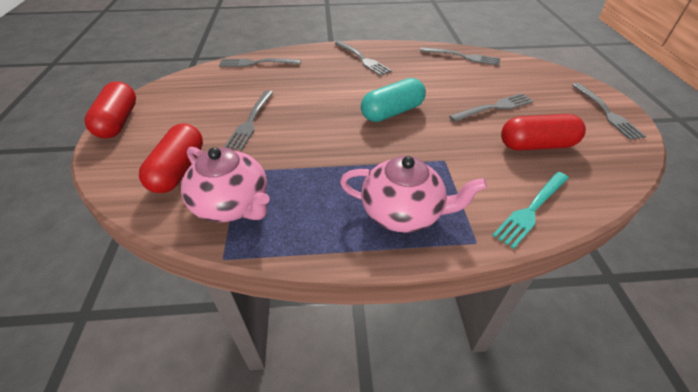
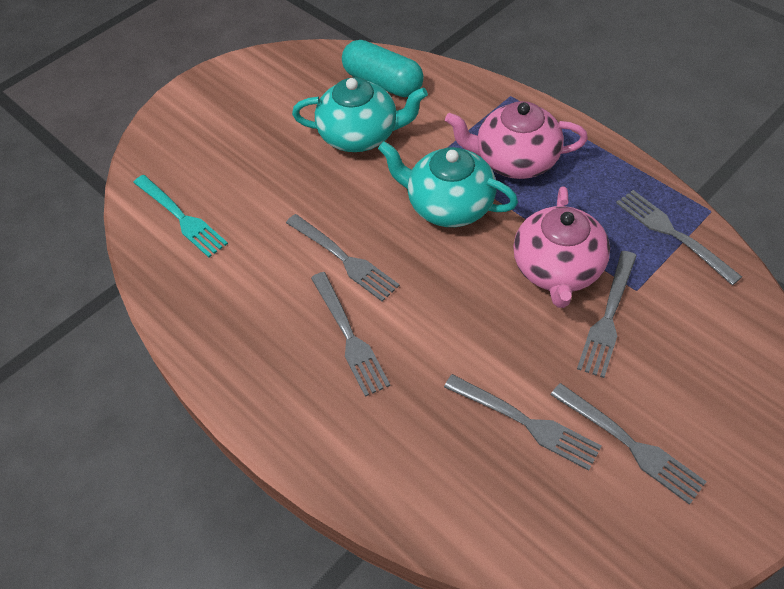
red capsule: 3 -> 0
turquoise teapot: 0 -> 2

